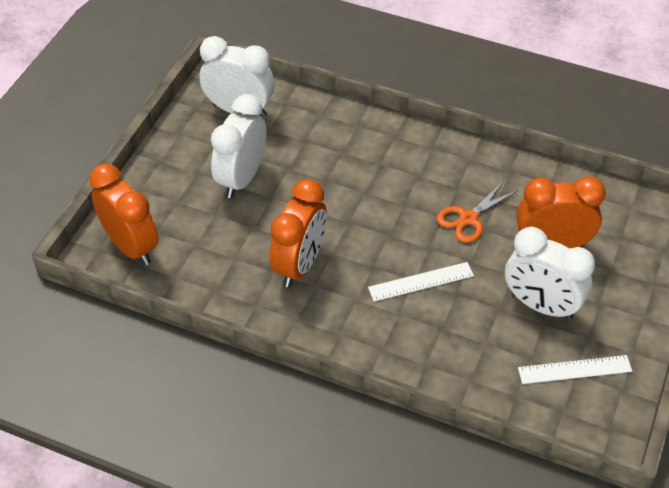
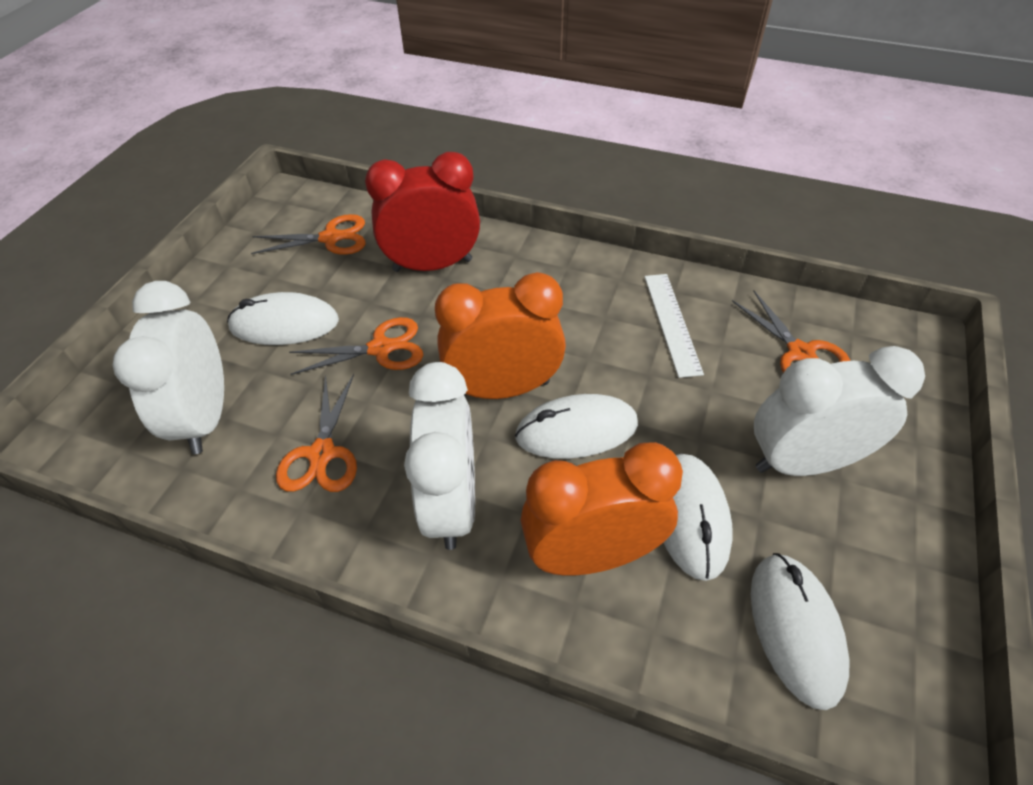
orange clock: 3 -> 2
orange scissors: 1 -> 4
red clock: 0 -> 1
white mouse: 0 -> 4
white ruler: 2 -> 1

